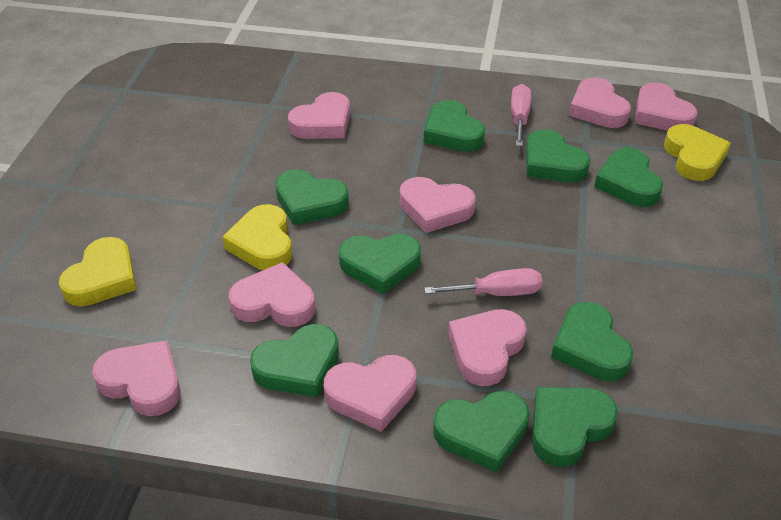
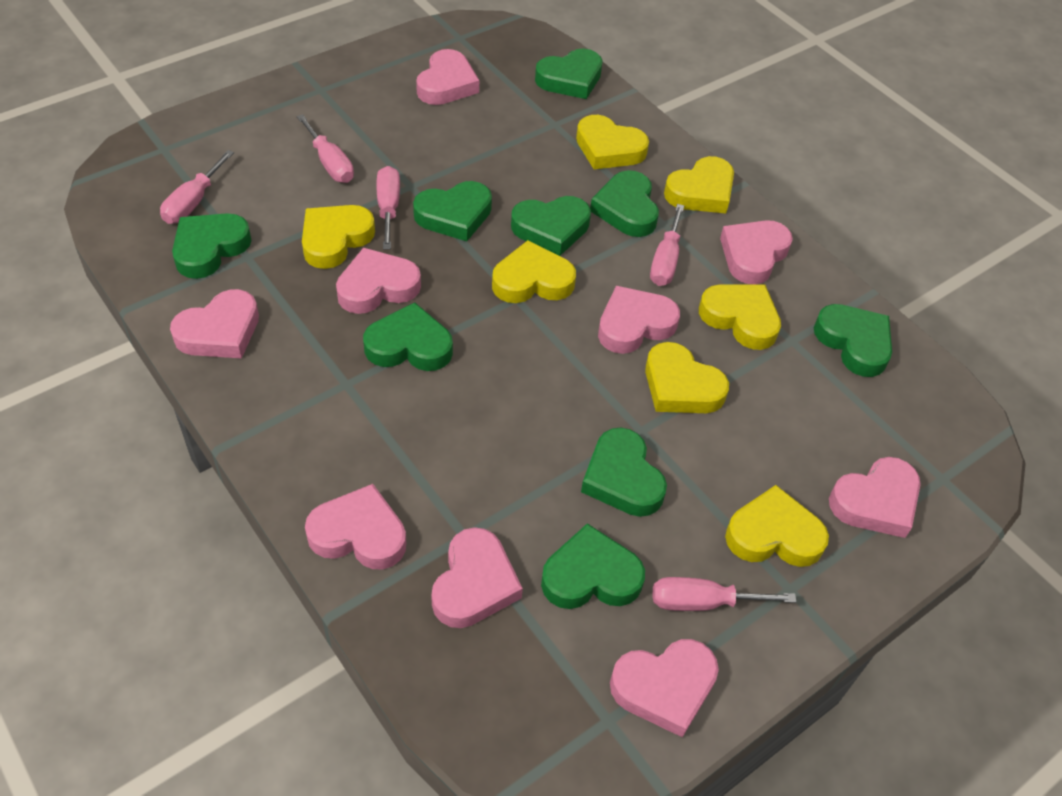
pink heart: 8 -> 9
pink screwdriver: 2 -> 5
yellow heart: 3 -> 7

